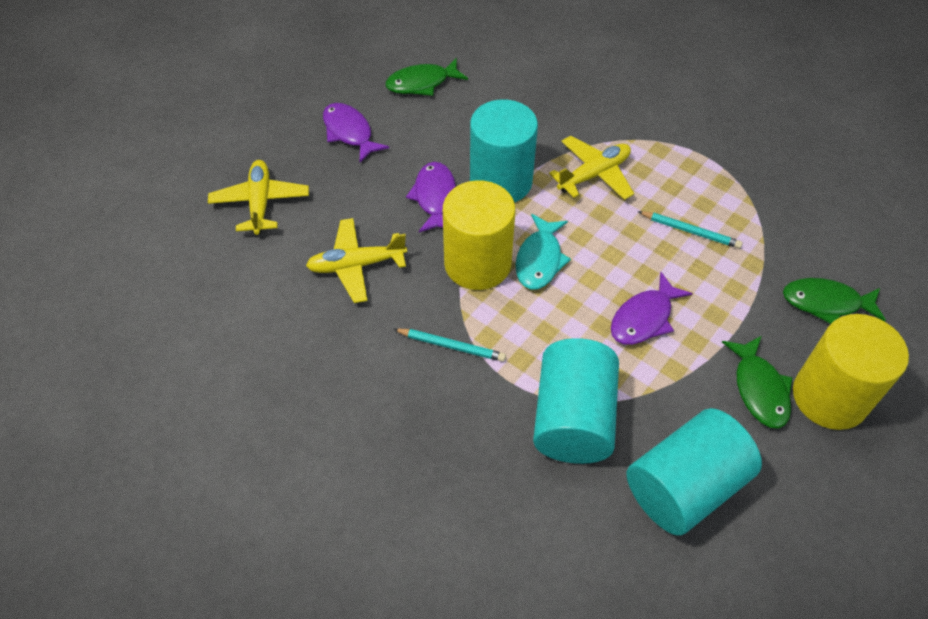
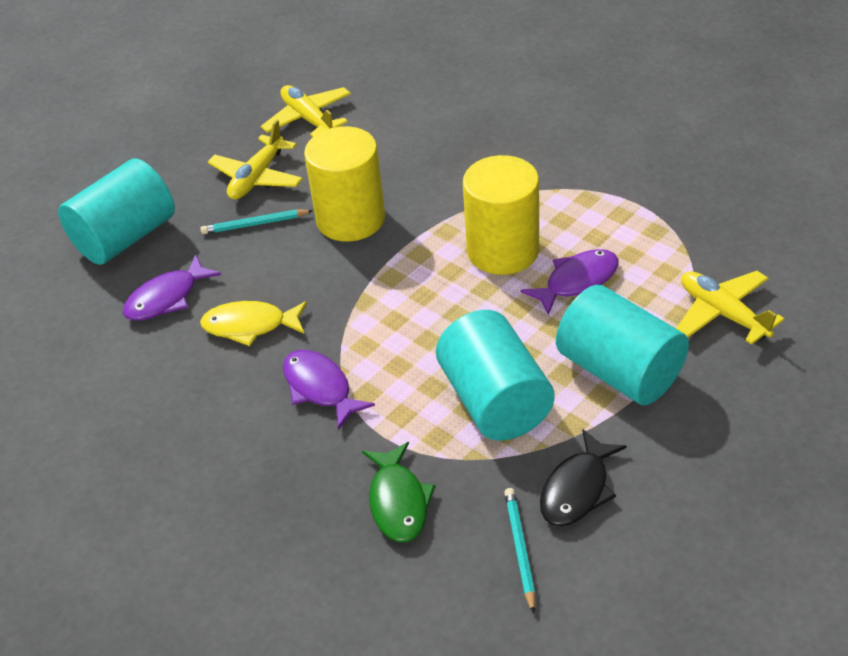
black fish: 0 -> 1
green fish: 3 -> 1
turquoise fish: 1 -> 0
yellow fish: 0 -> 1

